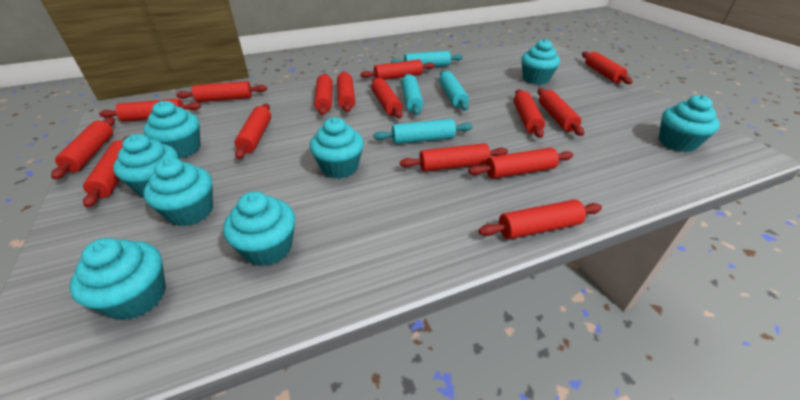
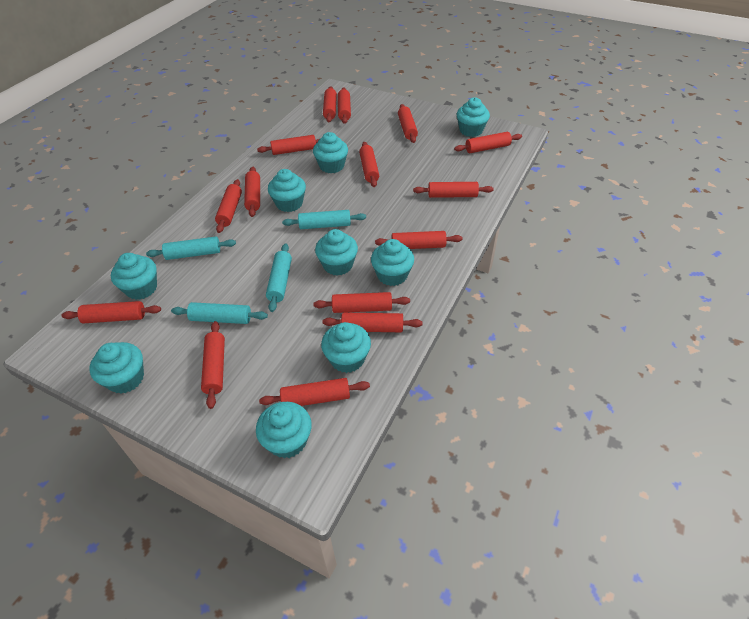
turquoise cupcake: 8 -> 9

